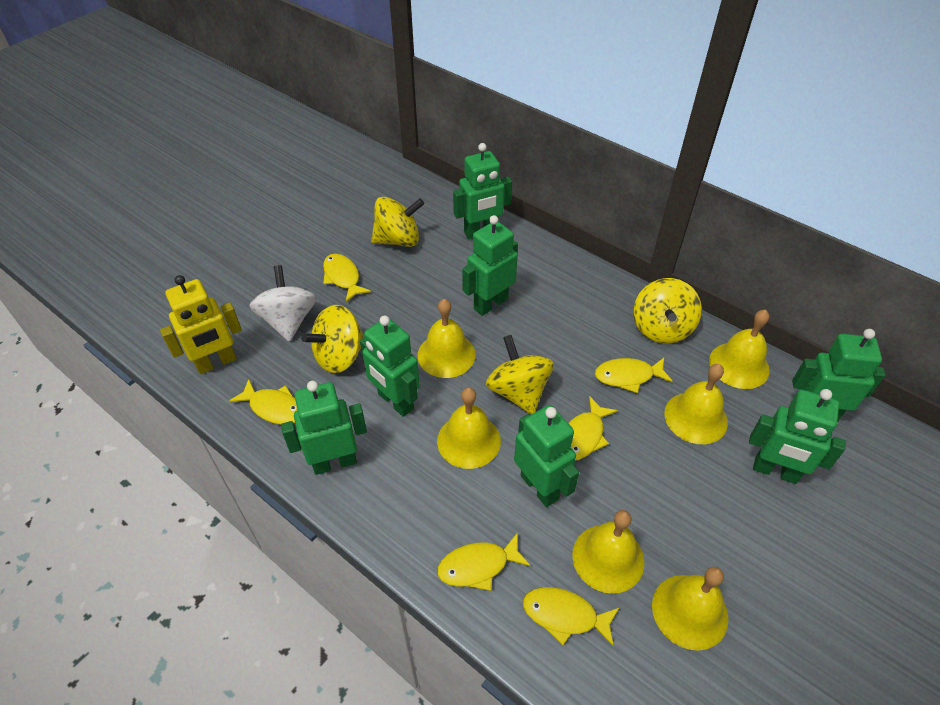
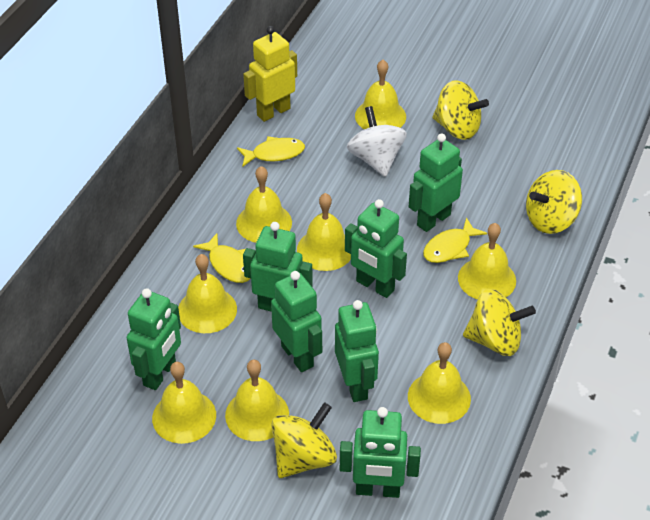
yellow bell: 6 -> 8
yellow fish: 6 -> 3

